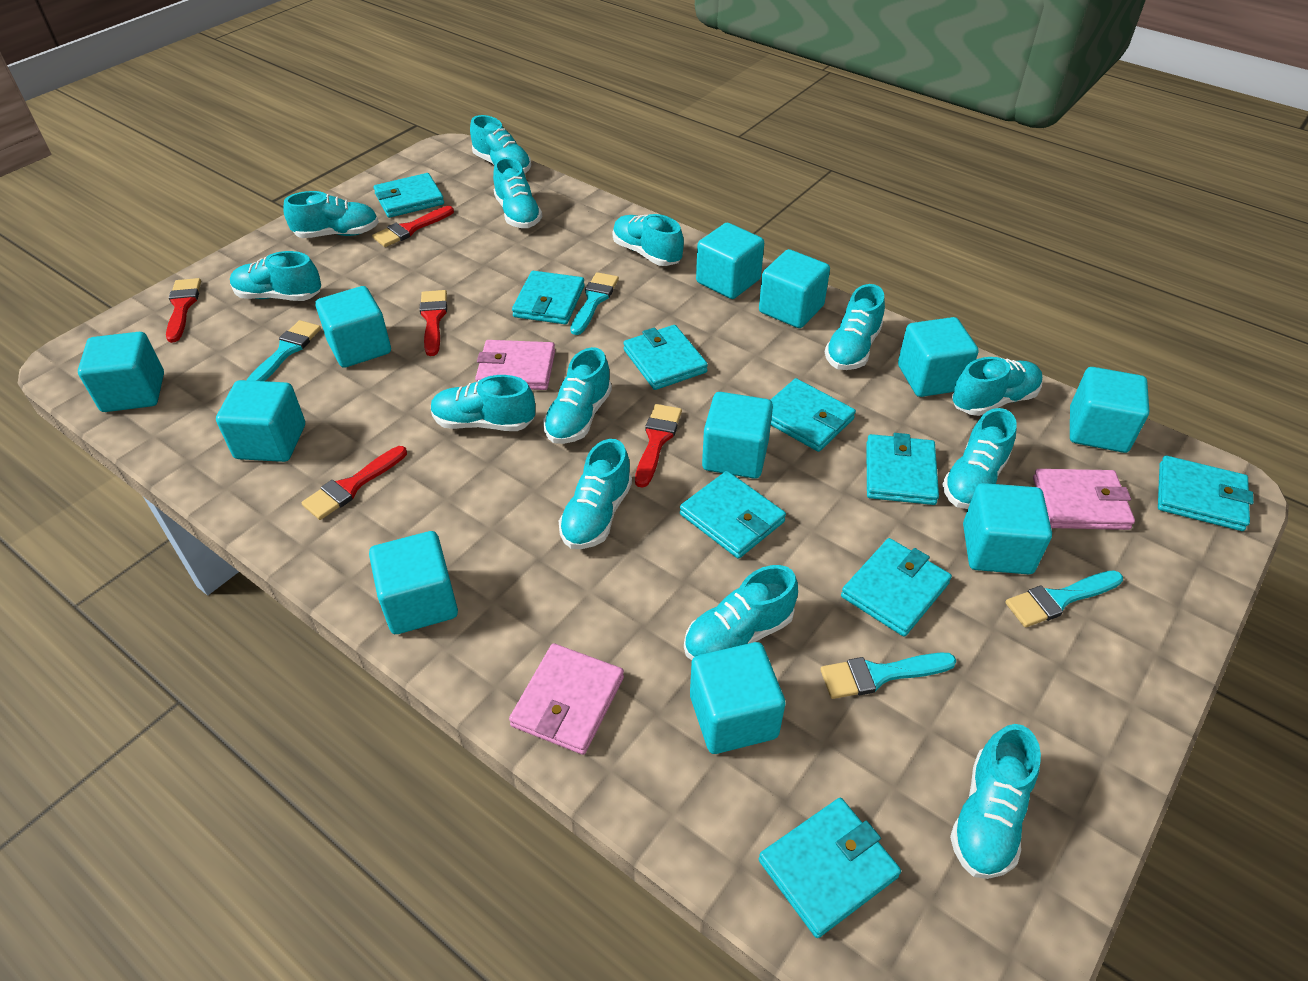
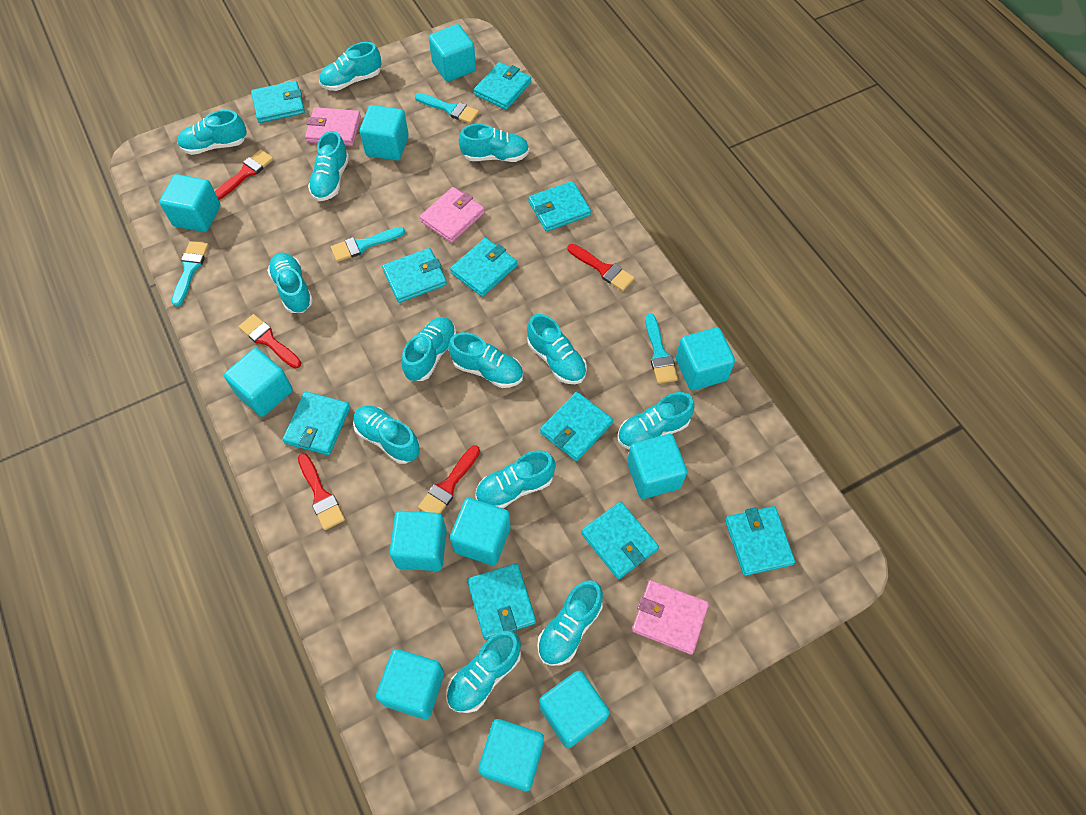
turquoise wallet: 9 -> 10

